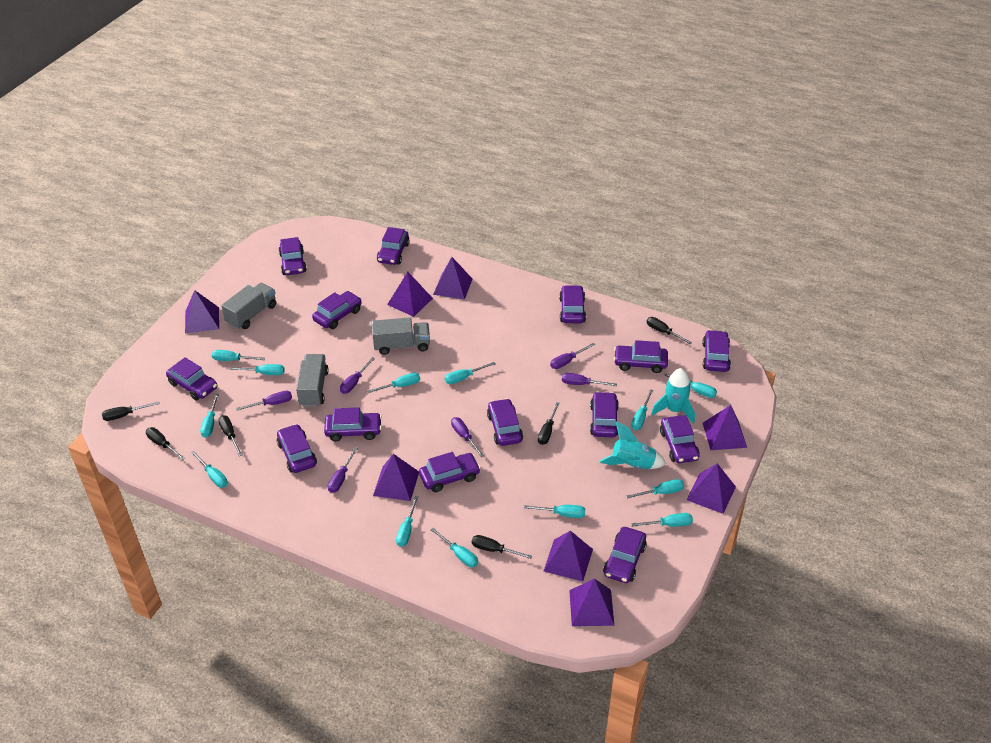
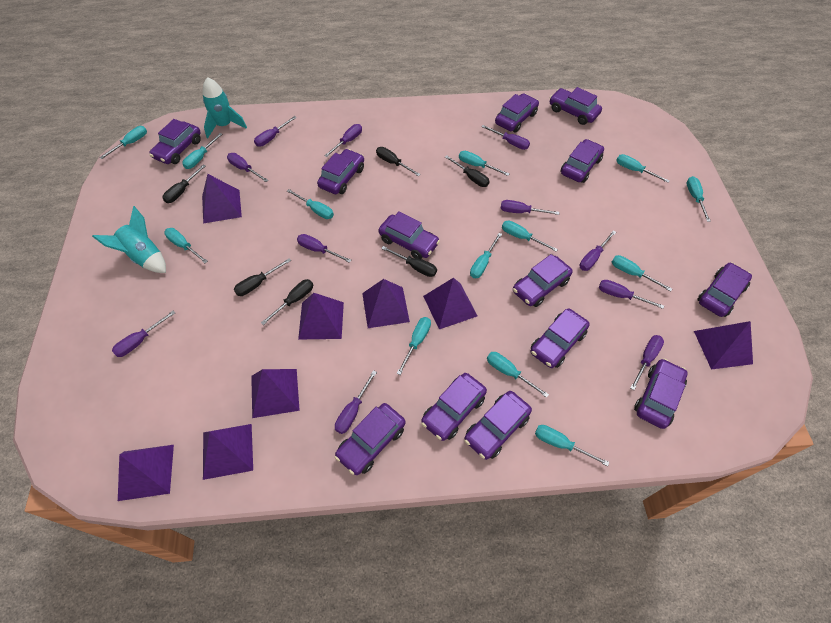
grey truck: 3 -> 0
purple car: 14 -> 13
purple screwdriver: 6 -> 11

